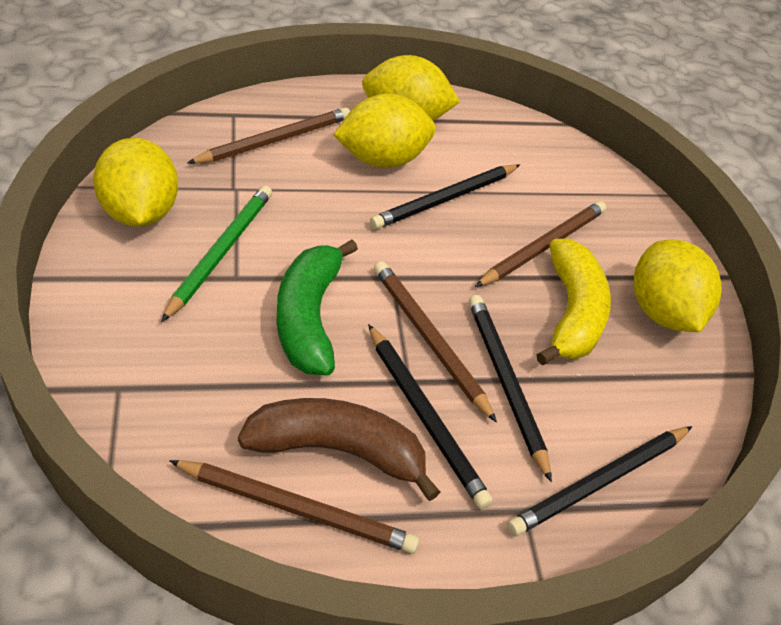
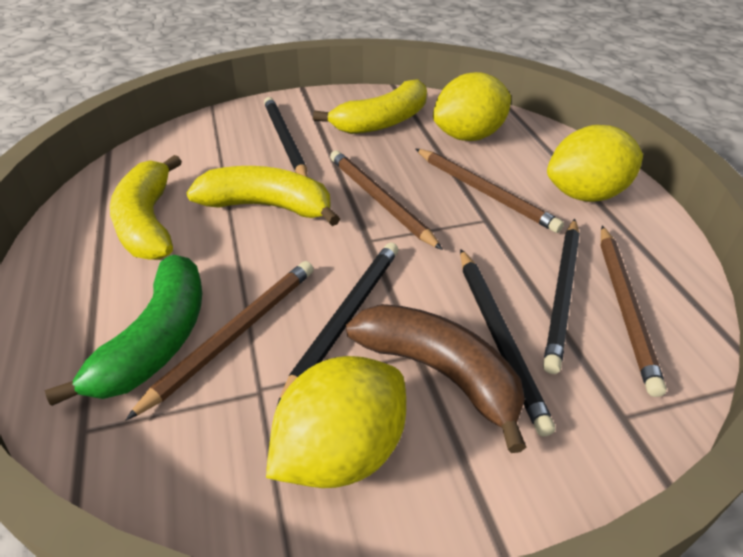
green pencil: 1 -> 0
yellow banana: 1 -> 3
yellow lemon: 4 -> 3

